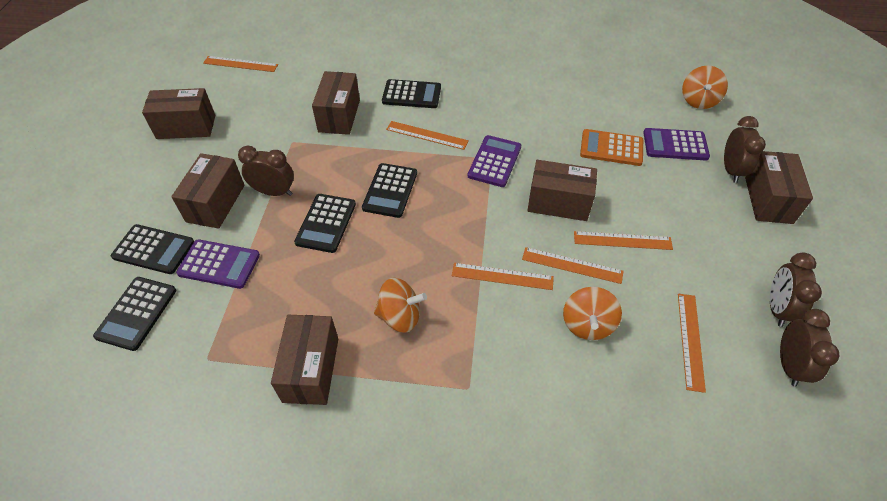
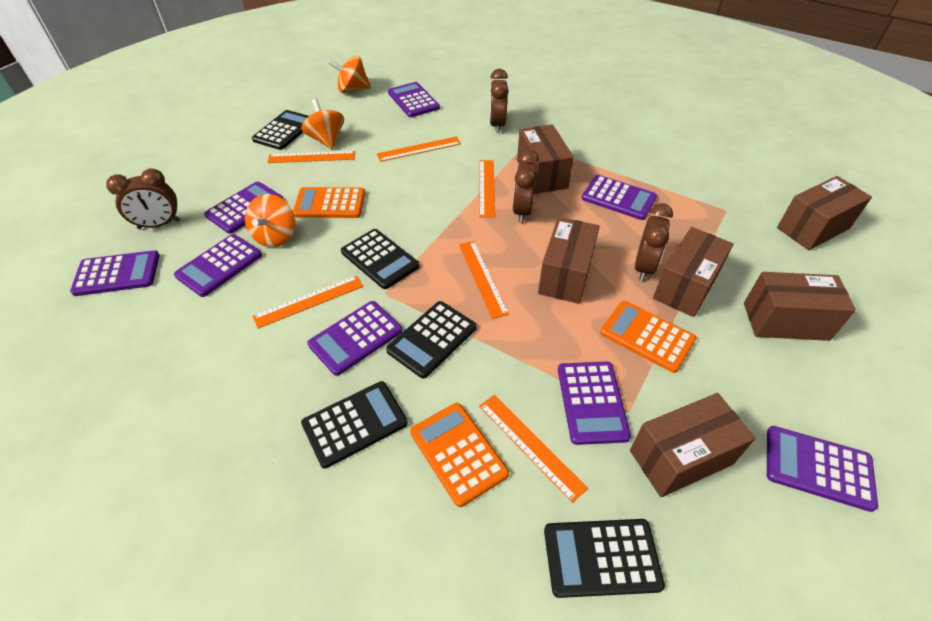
orange calculator: 1 -> 3
purple calculator: 3 -> 8

